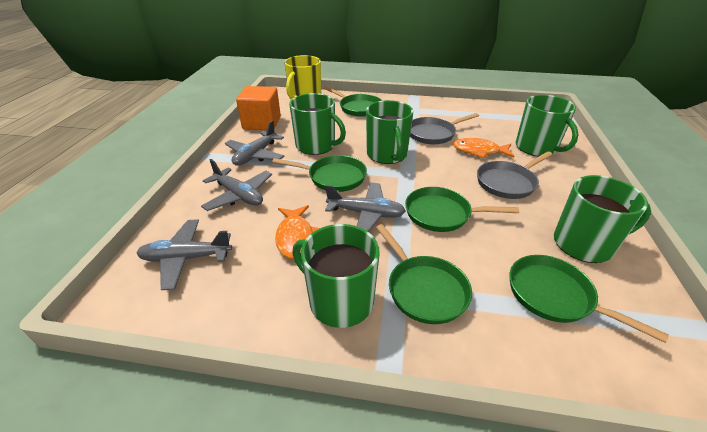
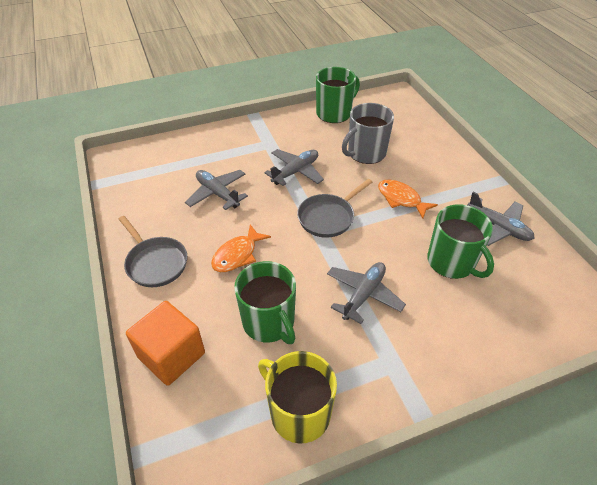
green mug: 5 -> 3
green pan: 5 -> 0
grey mug: 0 -> 1

